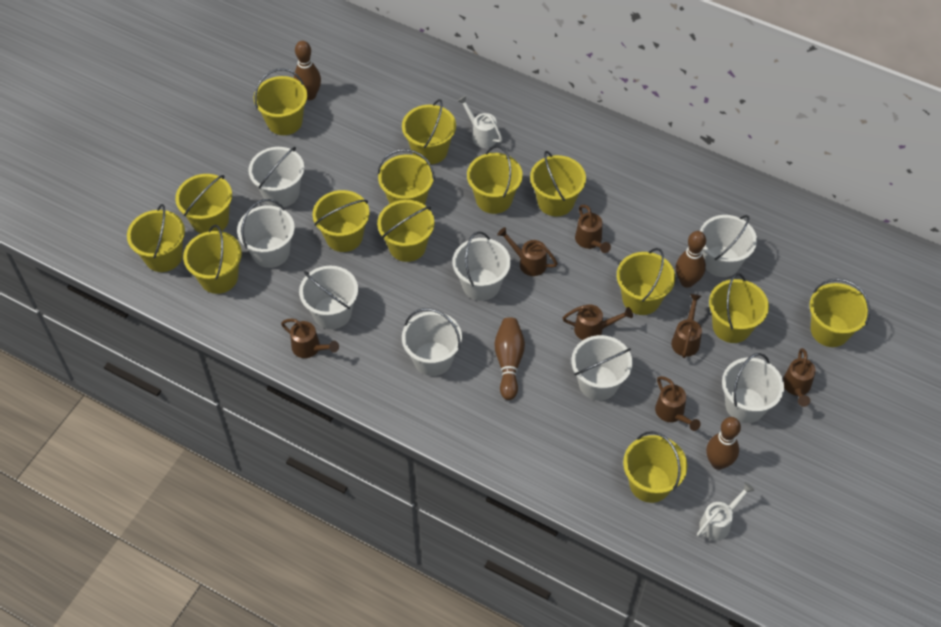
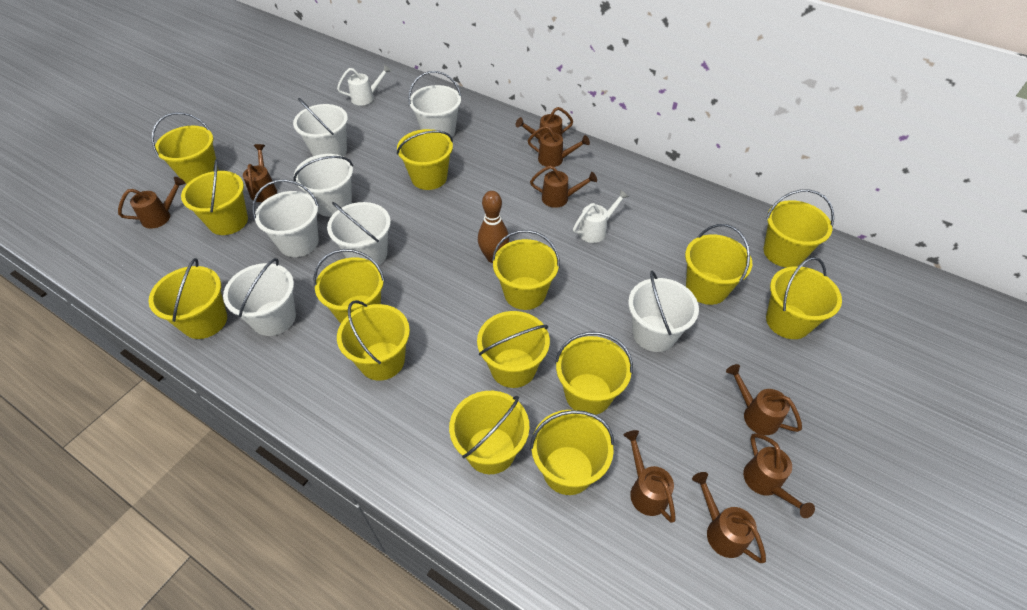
brown bowling pin: 4 -> 1
brown watering can: 7 -> 9
white bucket: 8 -> 7

